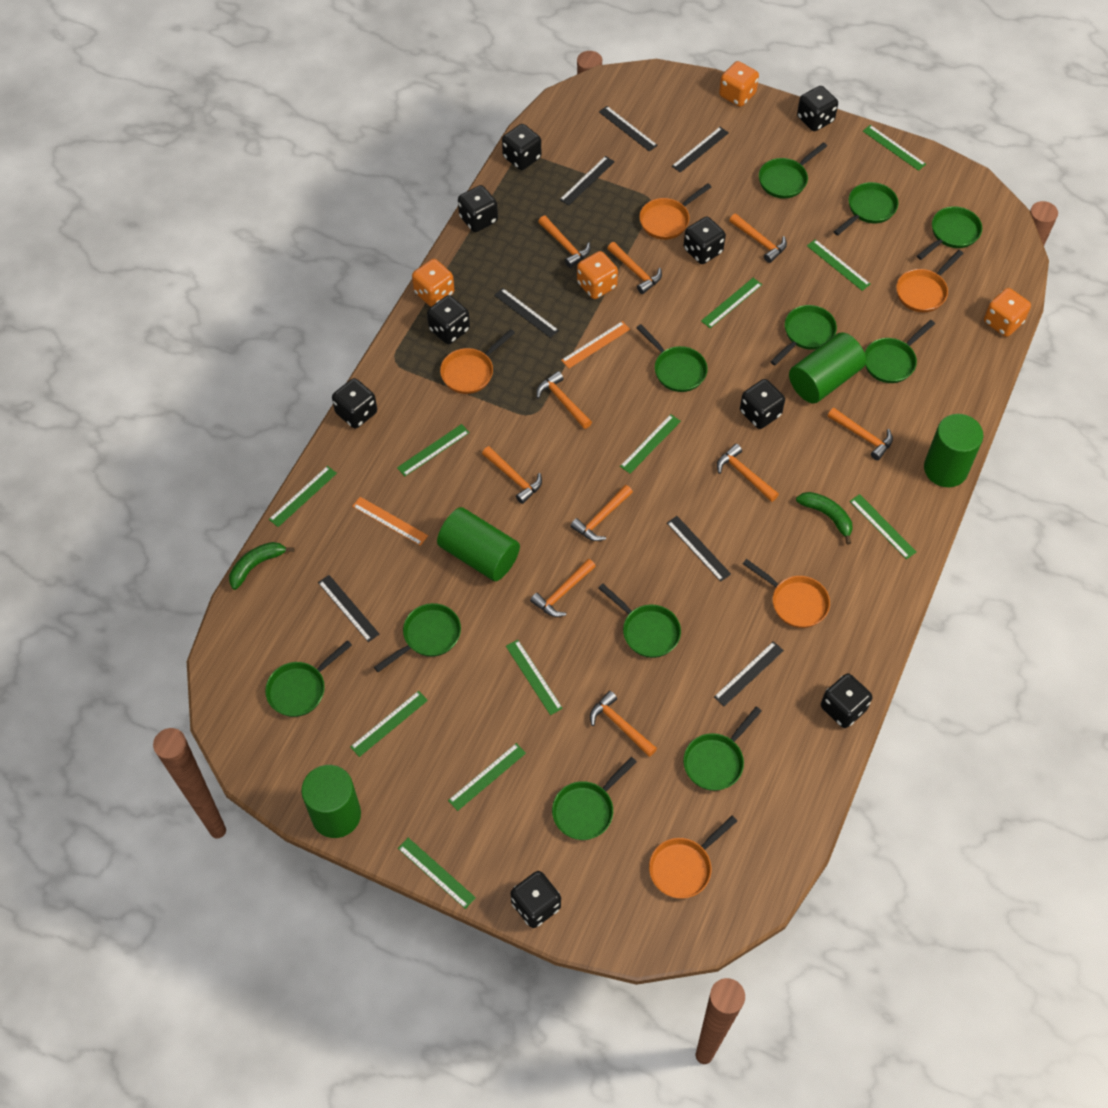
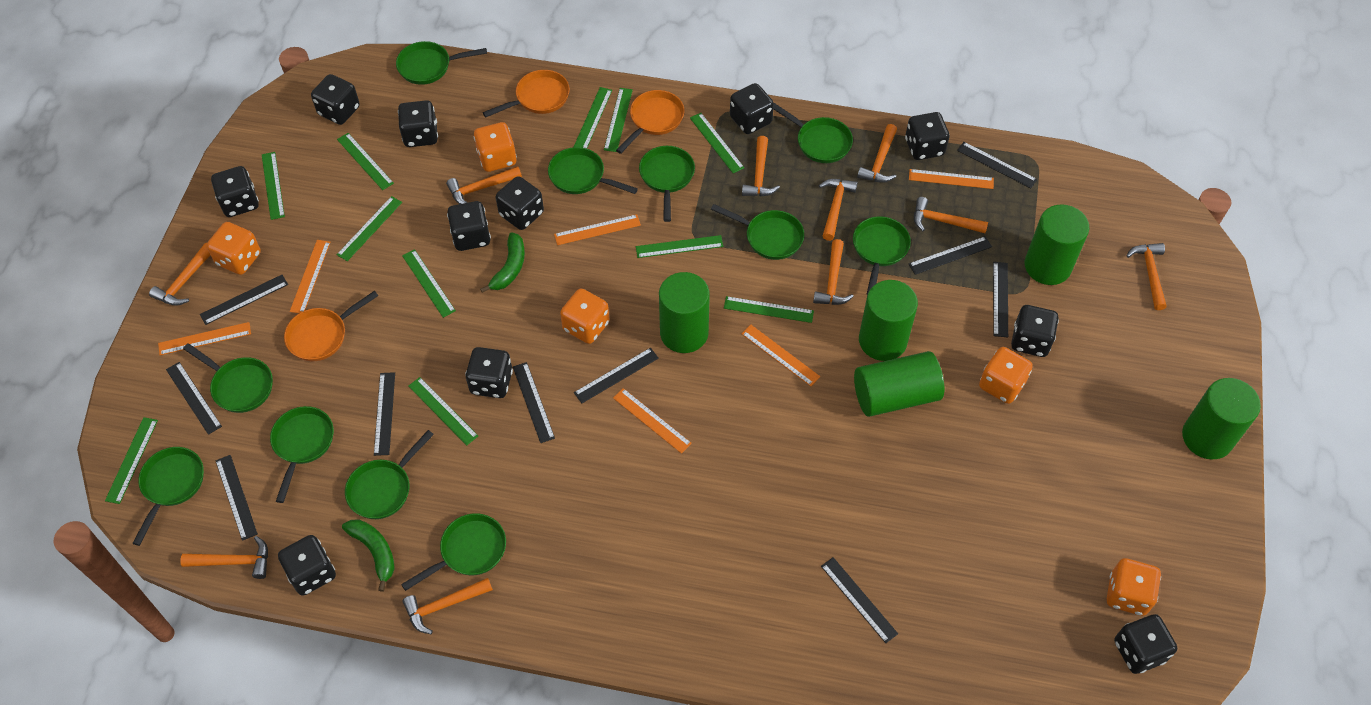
black dice: 9 -> 11
black ruler: 7 -> 10
green cylinder: 4 -> 5
orange dice: 4 -> 5
orange pan: 5 -> 3
orange ruler: 2 -> 6

